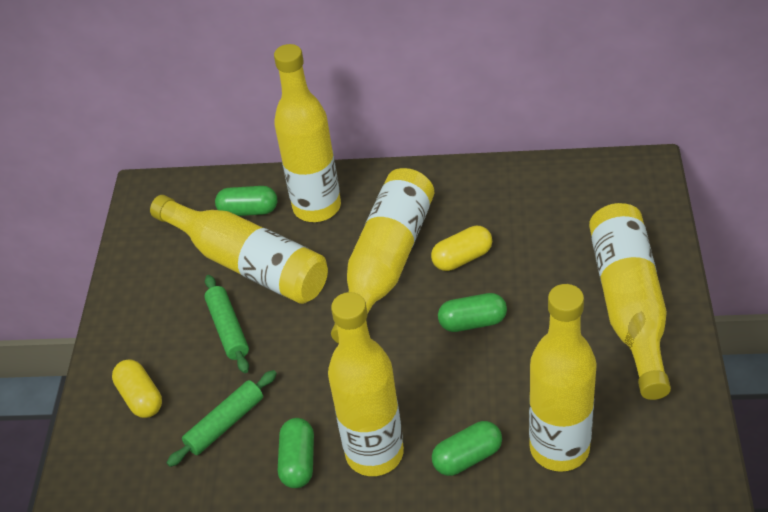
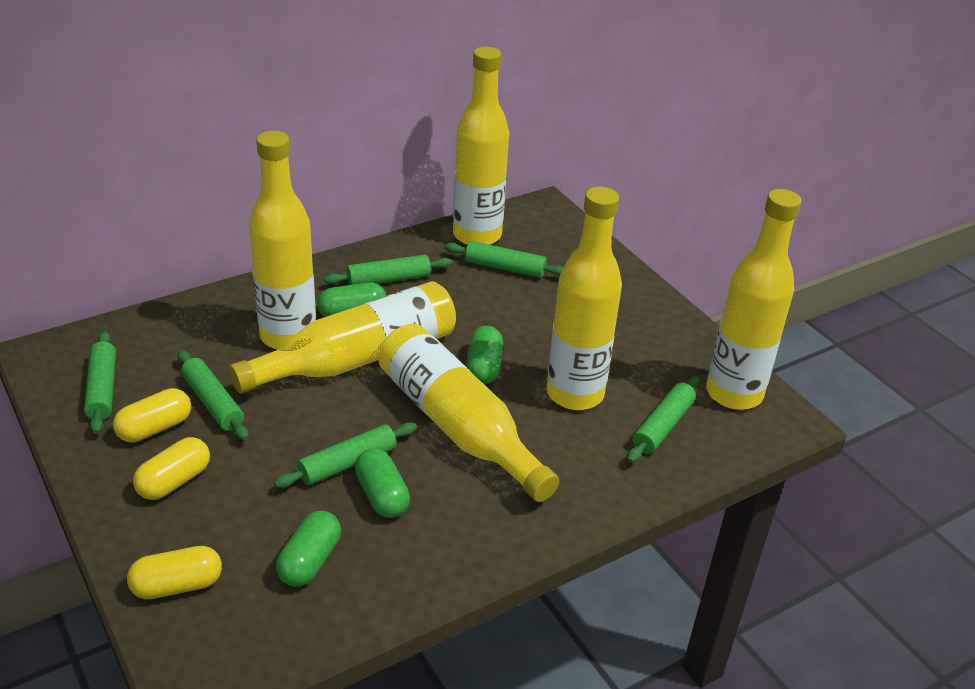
green rolling pin: 2 -> 6
yellow capsule: 2 -> 3

